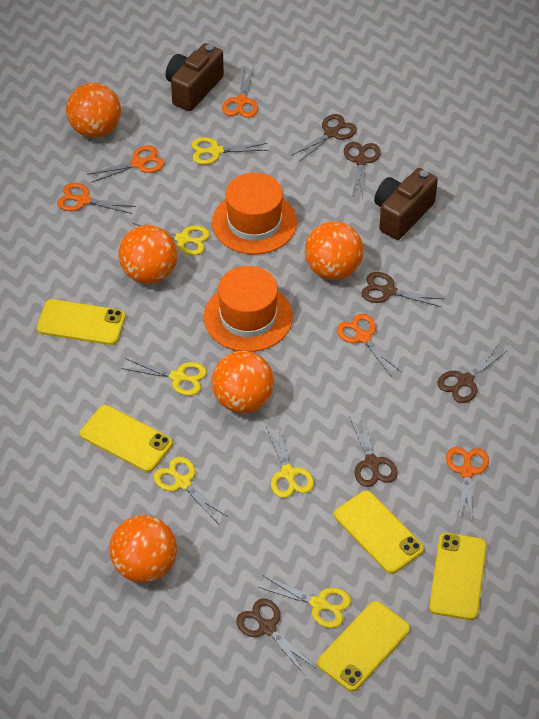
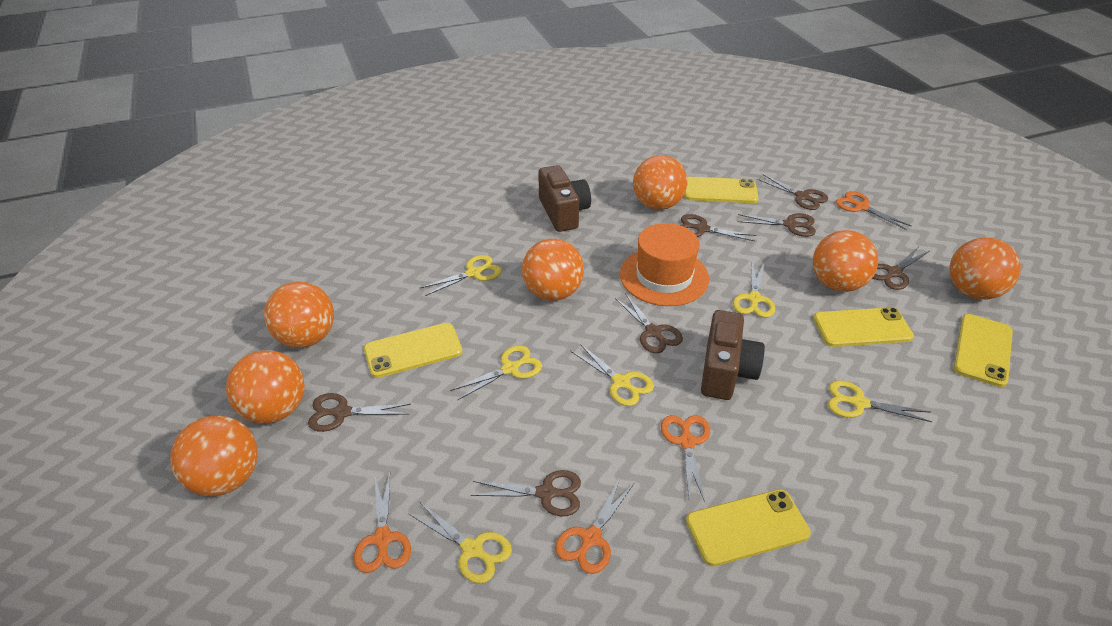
brown scissors: 6 -> 7
orange ball: 5 -> 7
orange hat: 2 -> 1
orange scissors: 5 -> 4

